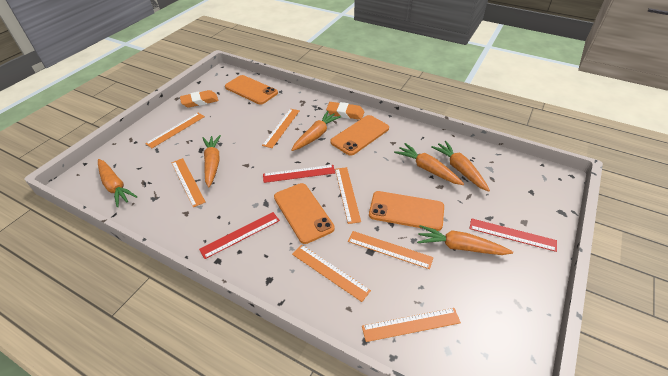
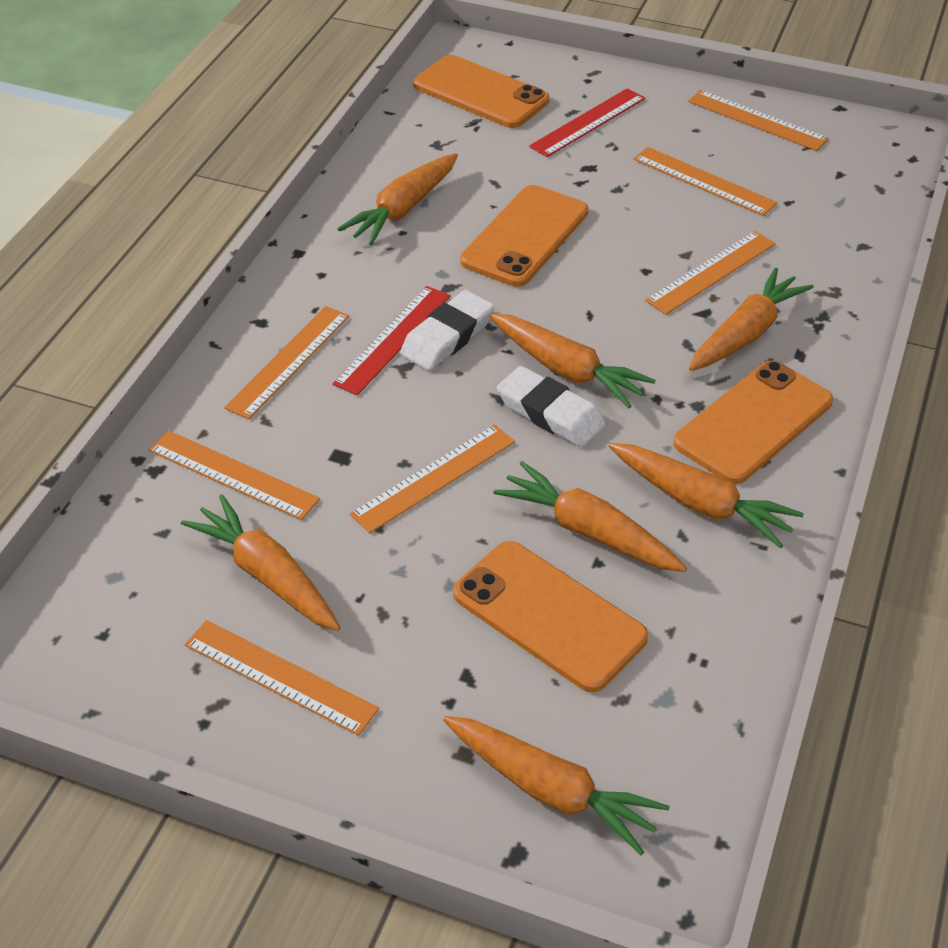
orange carrot: 6 -> 7
orange eraser: 2 -> 0
red ruler: 3 -> 2
white eraser: 0 -> 2

